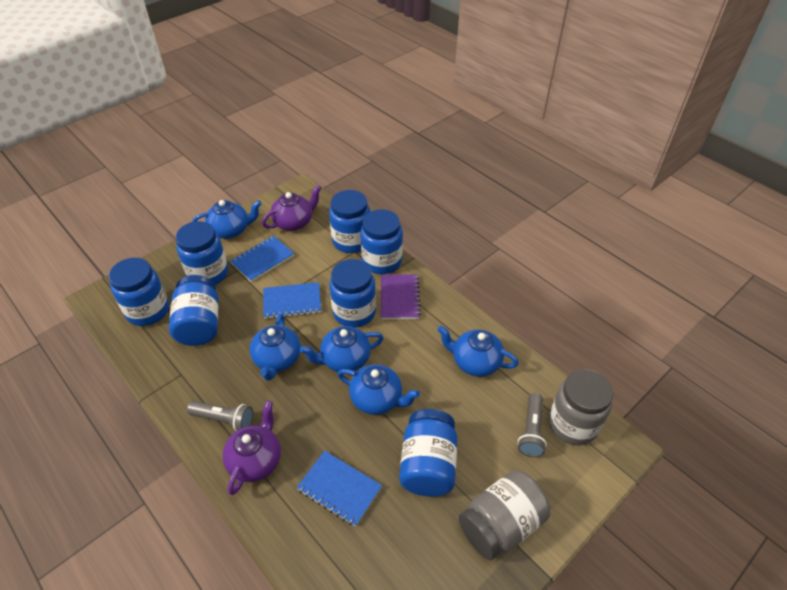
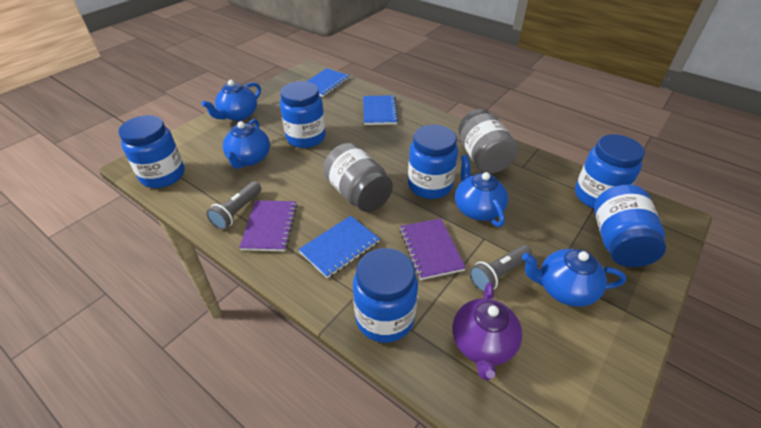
blue jar: 7 -> 6
blue teapot: 5 -> 4
purple notebook: 1 -> 2
purple teapot: 2 -> 1

